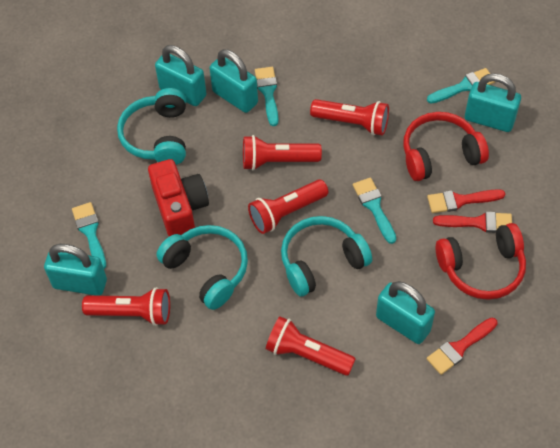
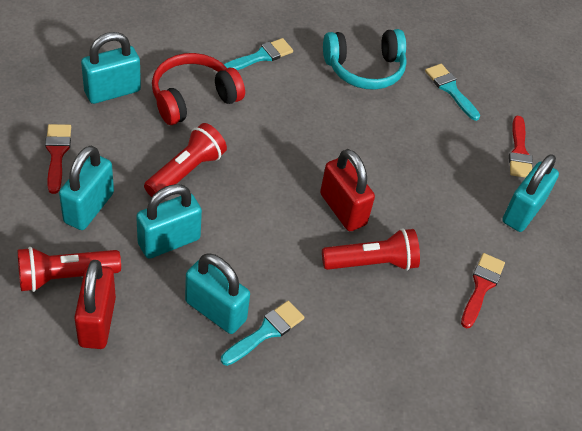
red camera: 1 -> 0
red flashlight: 5 -> 3
red headphones: 2 -> 1
red padlock: 0 -> 2
turquoise brush: 4 -> 3
turquoise headphones: 3 -> 1

